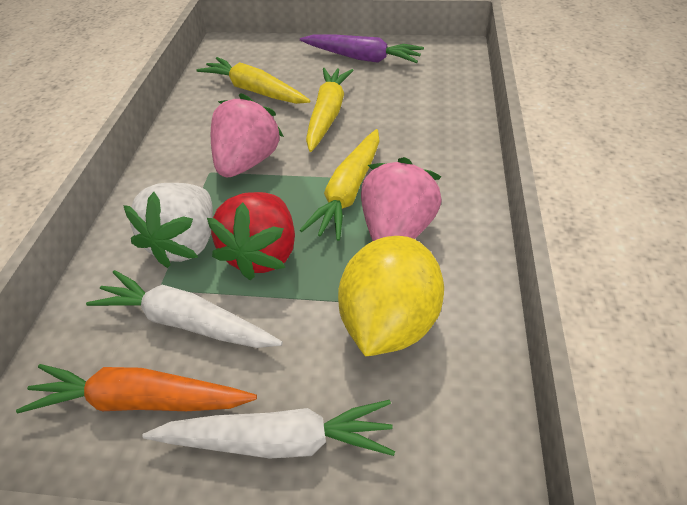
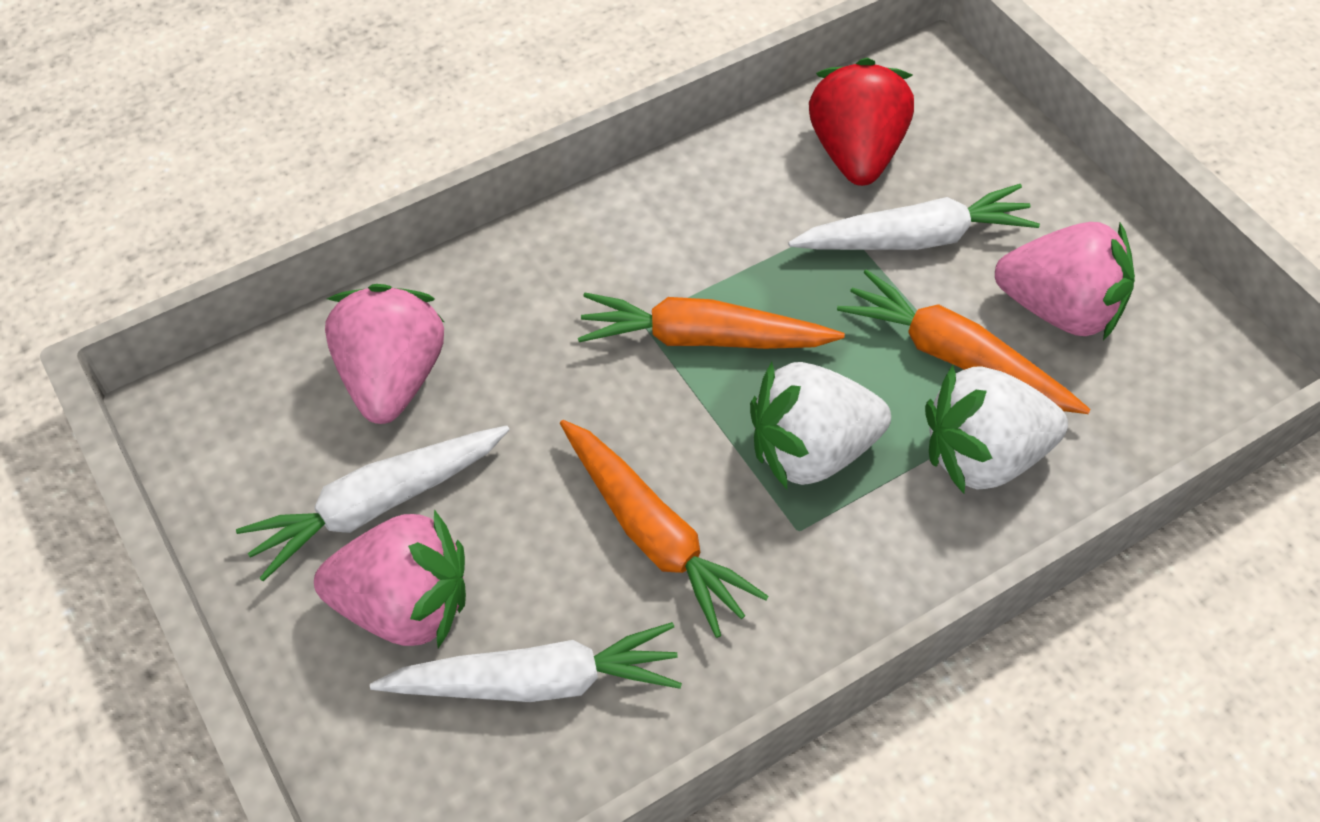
orange carrot: 1 -> 3
pink strawberry: 2 -> 3
purple carrot: 1 -> 0
white carrot: 2 -> 3
white strawberry: 1 -> 2
yellow carrot: 3 -> 0
yellow lemon: 1 -> 0

